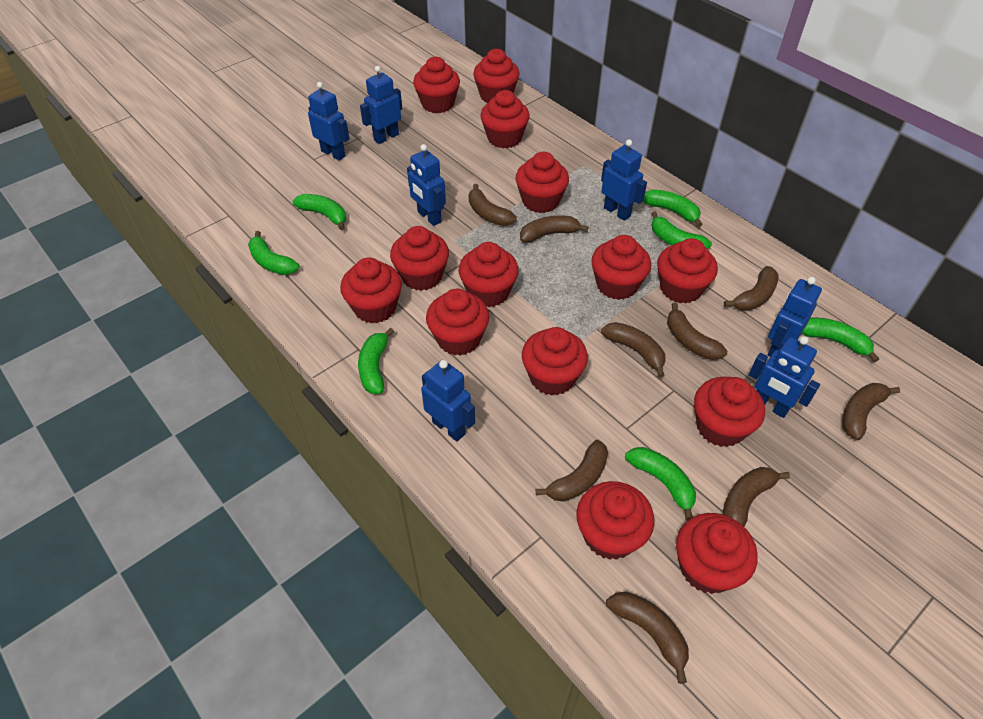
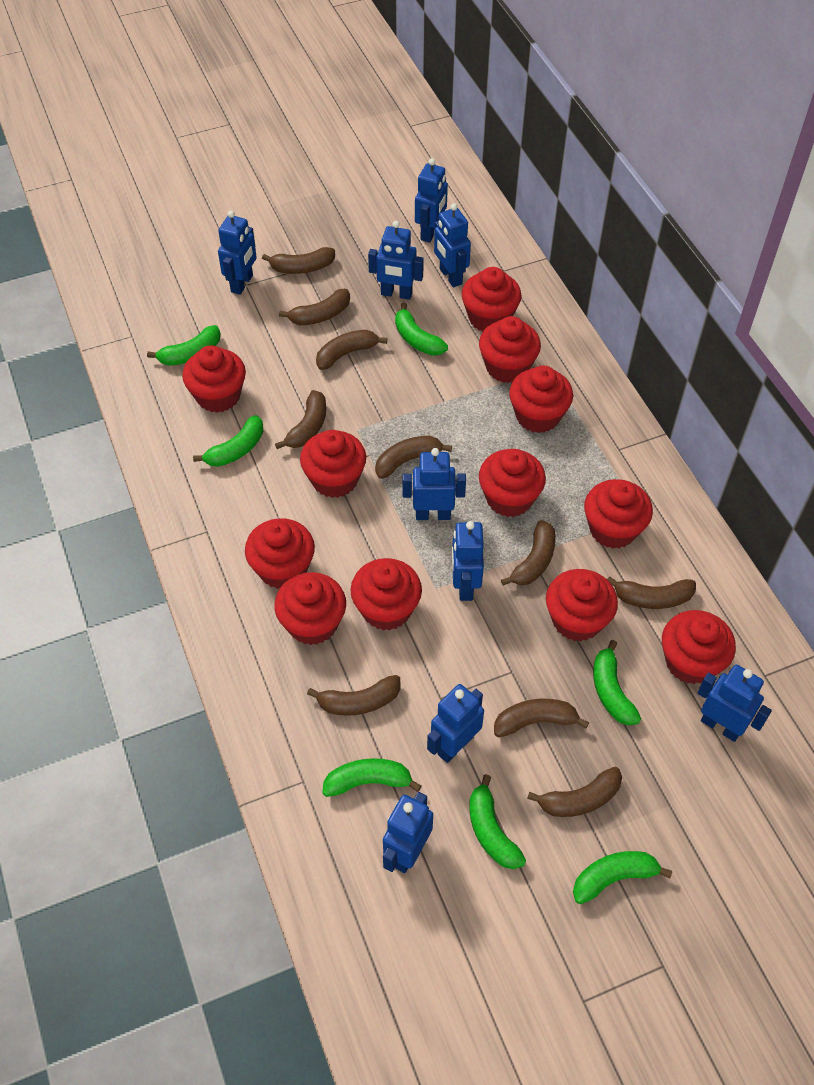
blue robot: 7 -> 9
brown banana: 9 -> 10
red cupcake: 14 -> 12

